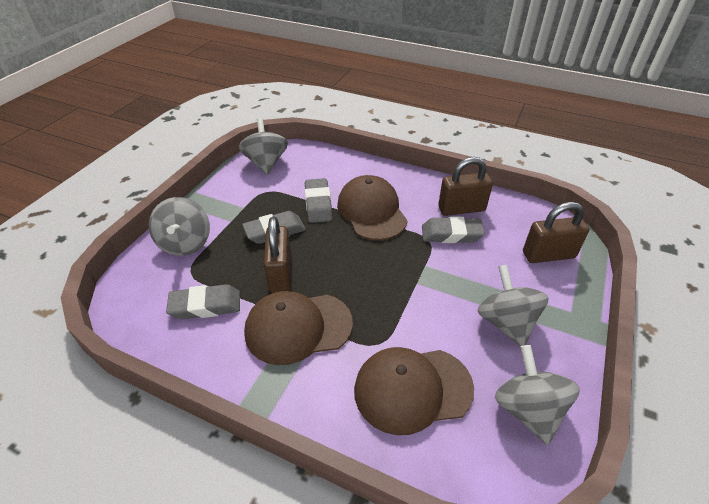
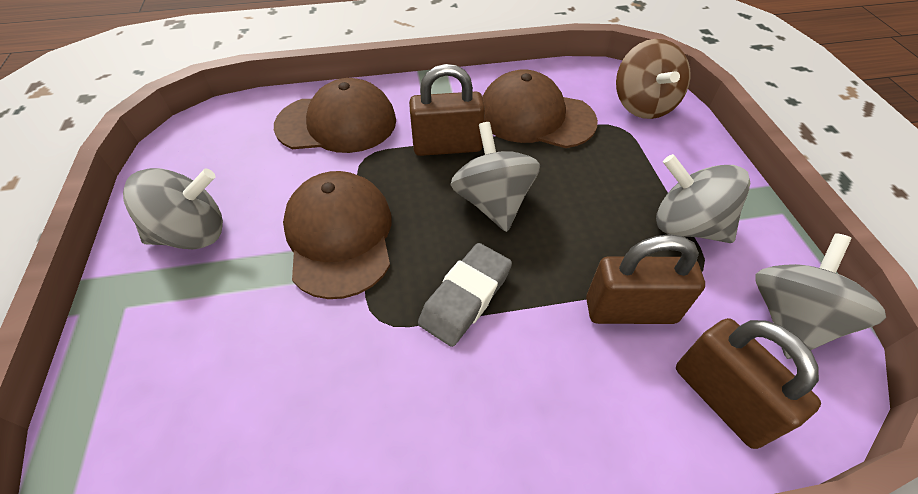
brown spinning top: 0 -> 1
grey eraser: 4 -> 1

